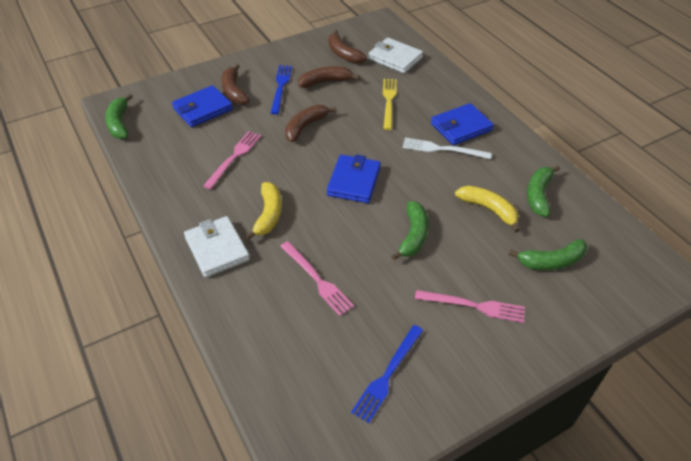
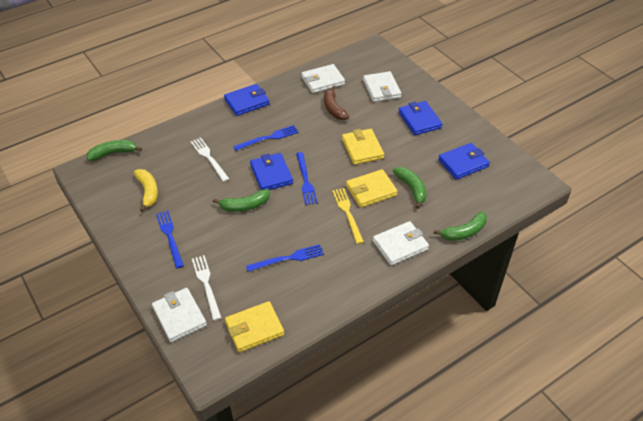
blue fork: 2 -> 4
blue wallet: 3 -> 4
brown banana: 4 -> 1
pink fork: 3 -> 0
white fork: 1 -> 2
white wallet: 2 -> 4
yellow banana: 2 -> 1
yellow wallet: 0 -> 3

